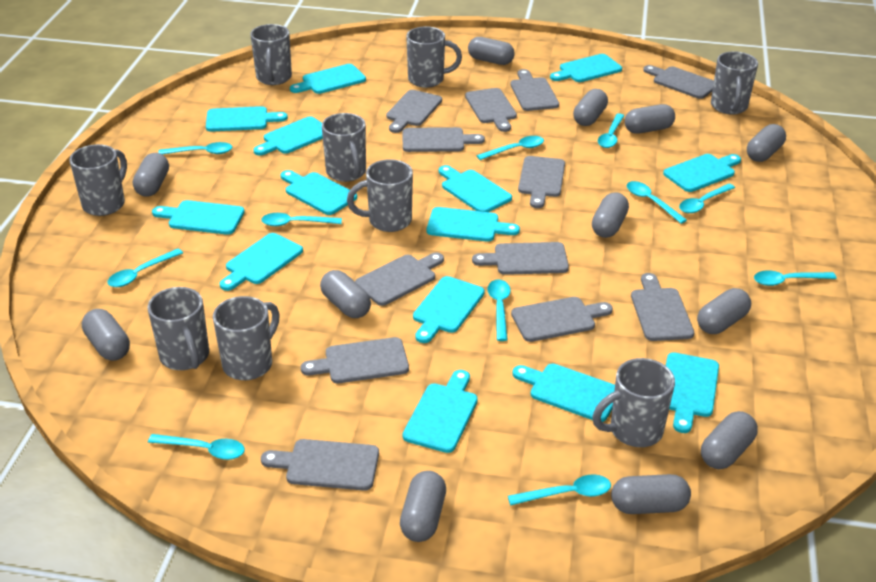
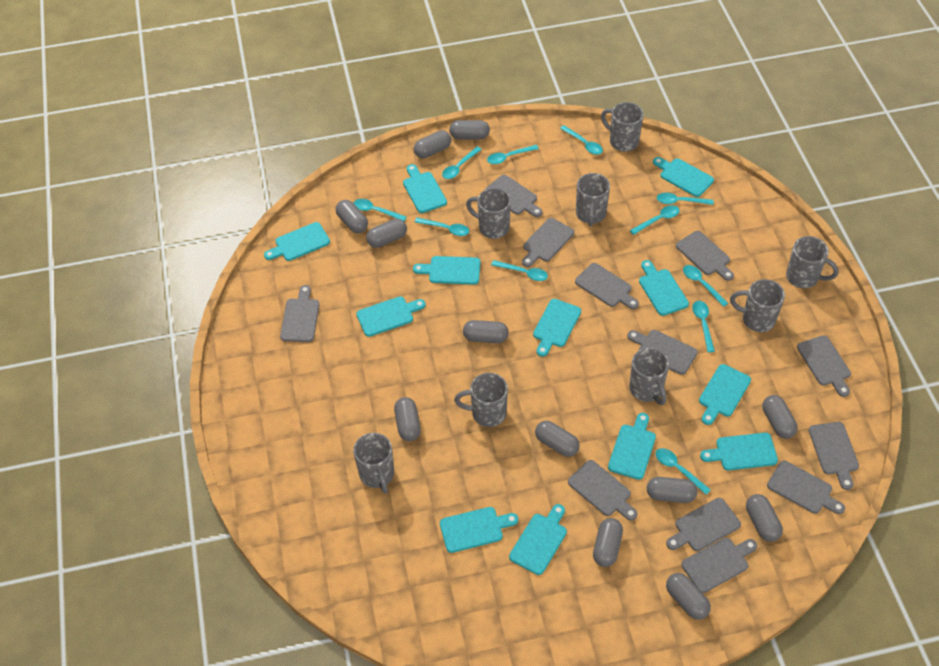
grey mug: 9 -> 8
turquoise cutting board: 14 -> 12

